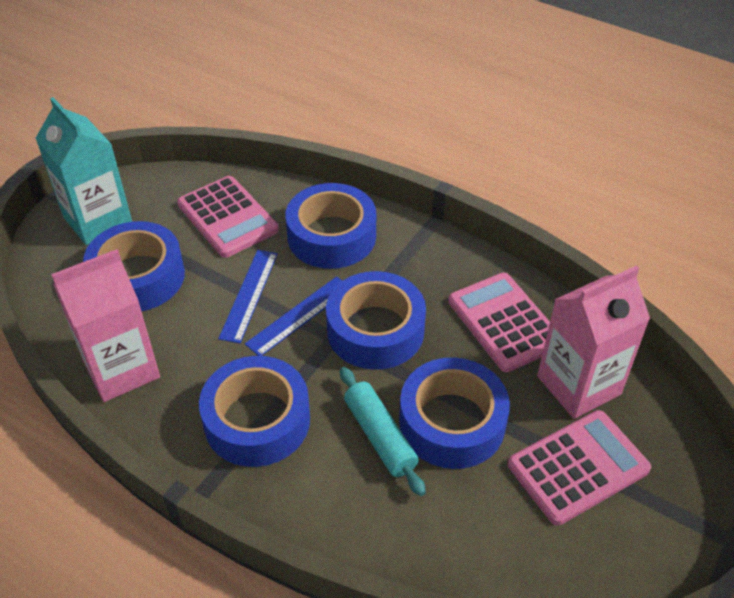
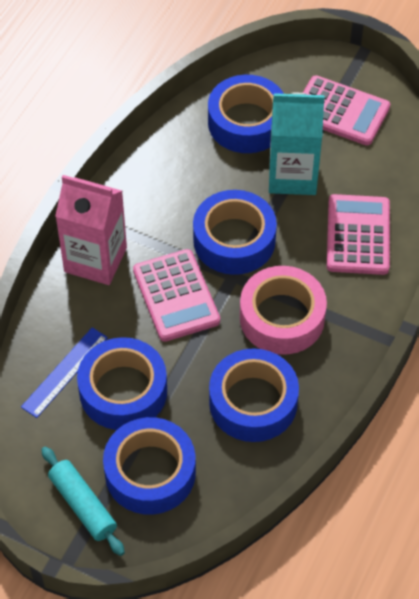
blue ruler: 2 -> 1
pink carton: 2 -> 1
pink tape: 0 -> 1

